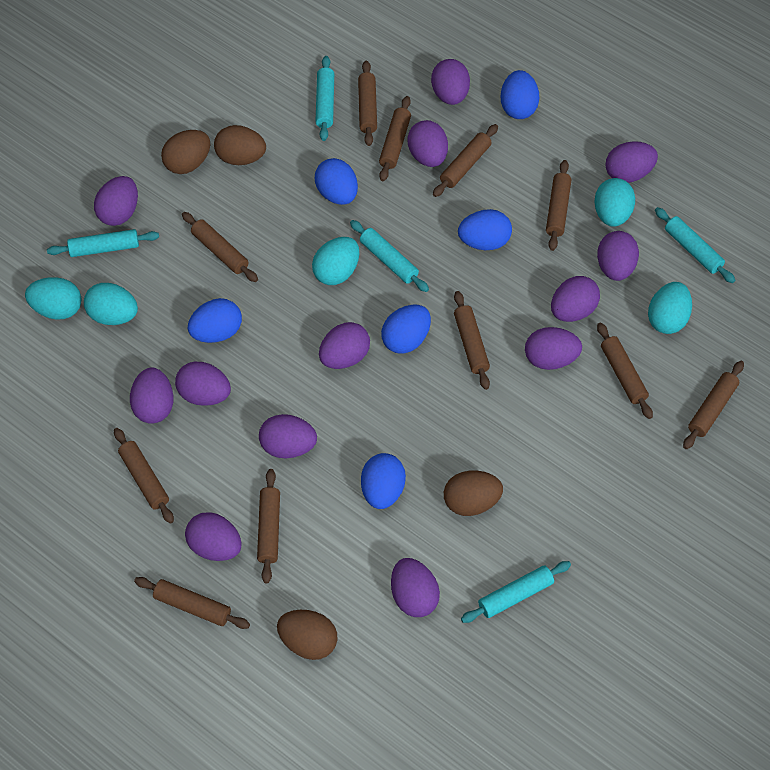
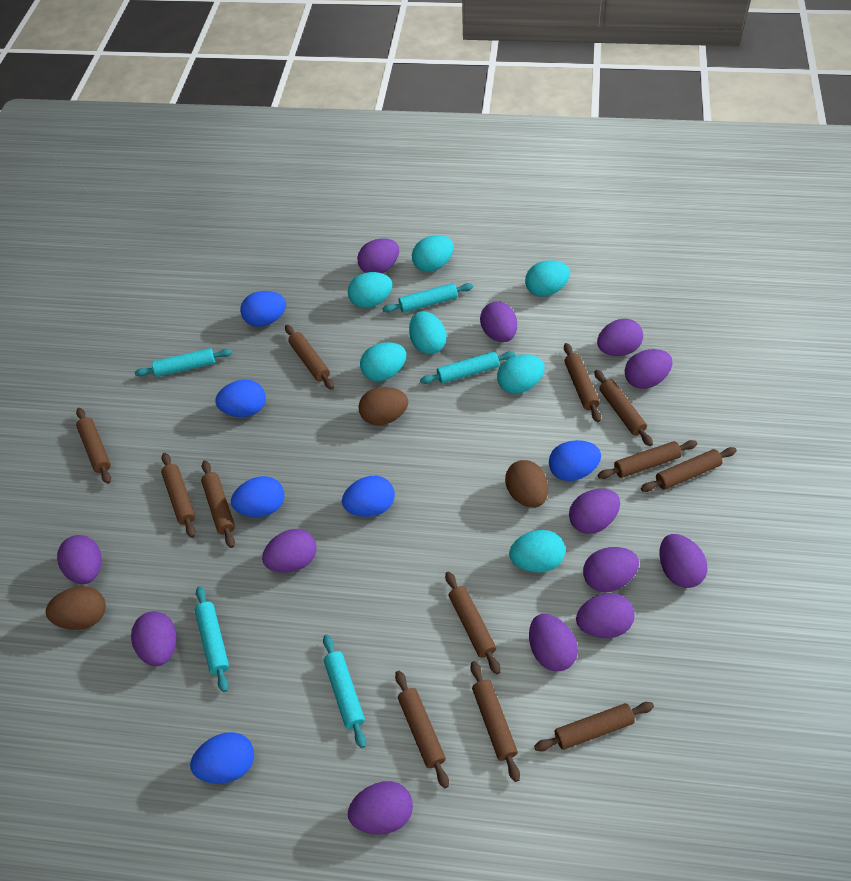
brown egg: 4 -> 3
brown rolling pin: 11 -> 12
turquoise egg: 5 -> 7

